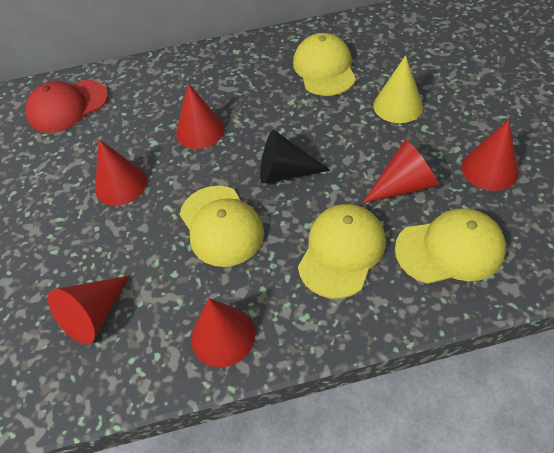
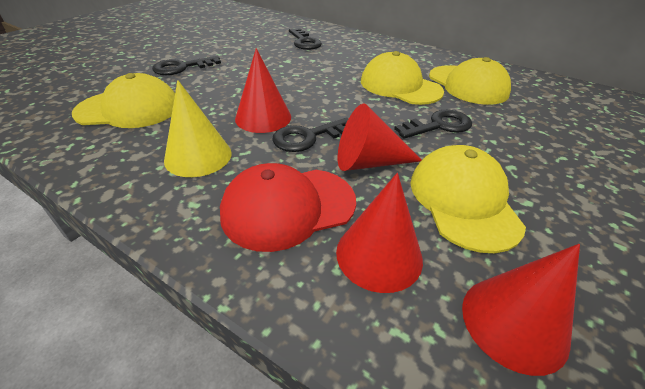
black cone: 1 -> 0
black key: 0 -> 4
red cone: 6 -> 4

